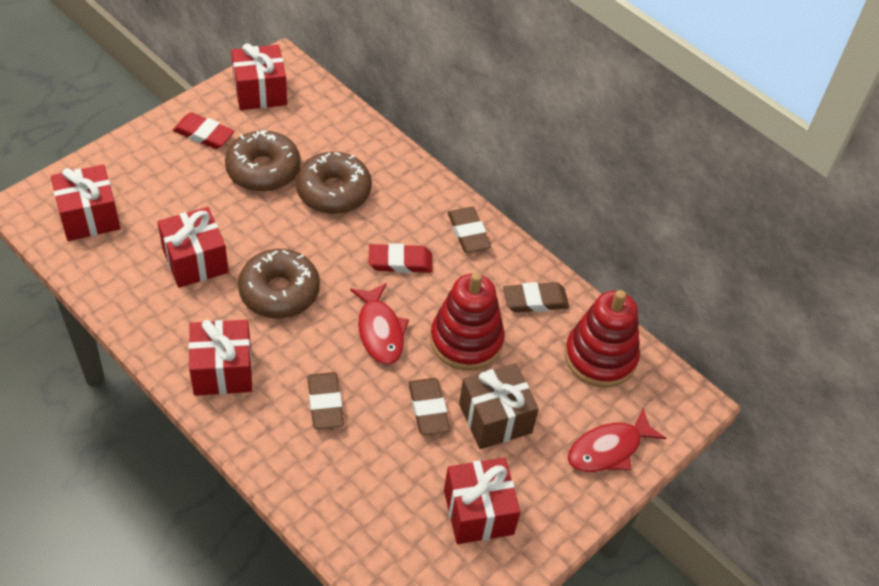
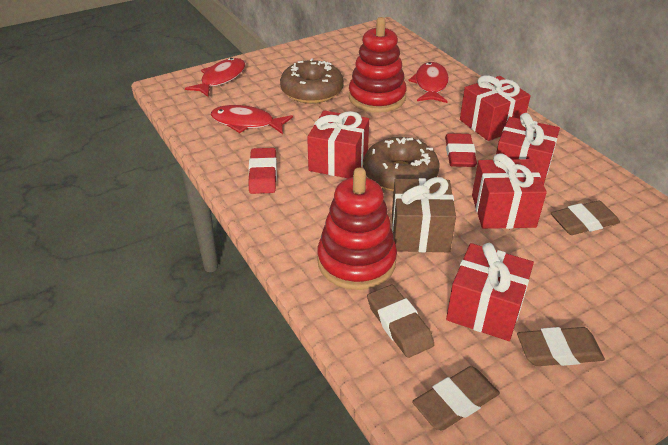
brown donut: 3 -> 2
red fish: 2 -> 3

